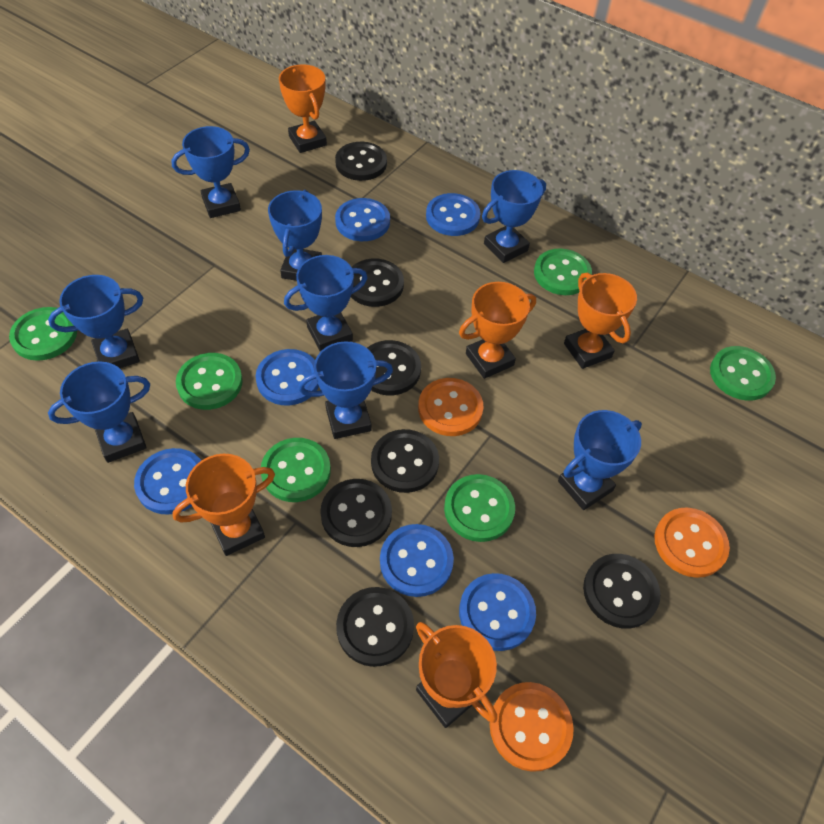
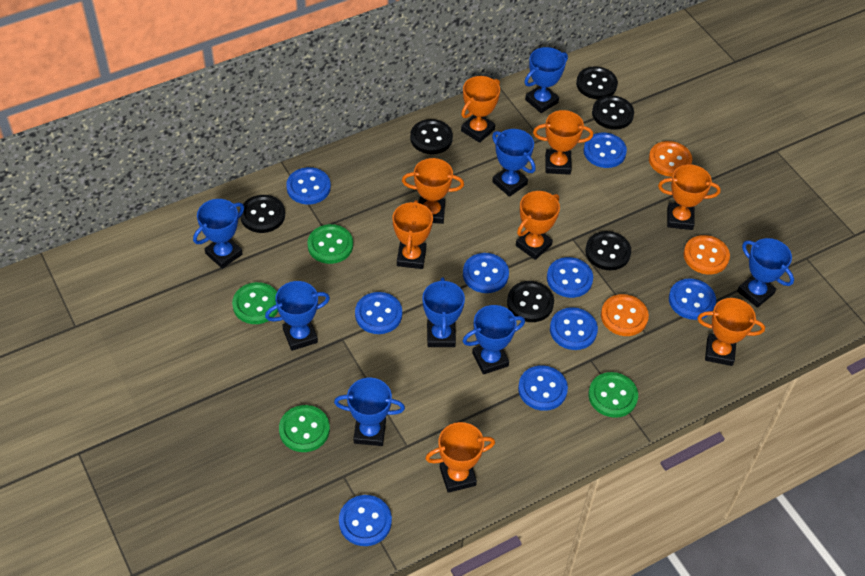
black button: 7 -> 6
blue button: 6 -> 9
green button: 6 -> 4
orange trophy: 5 -> 8

